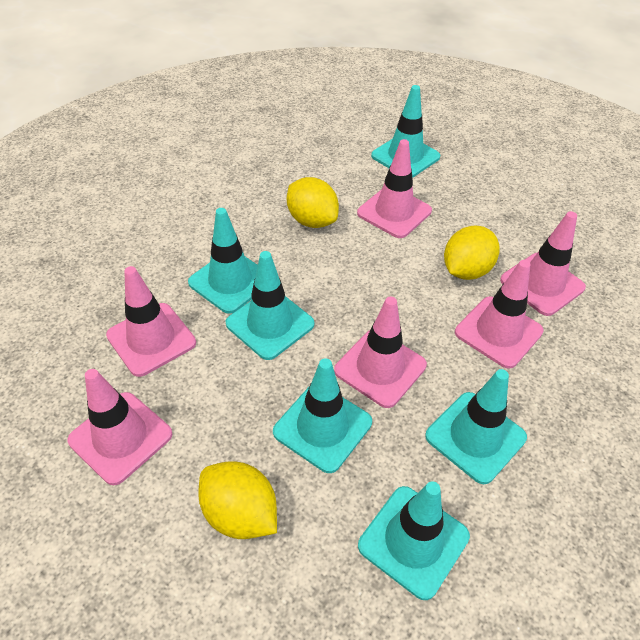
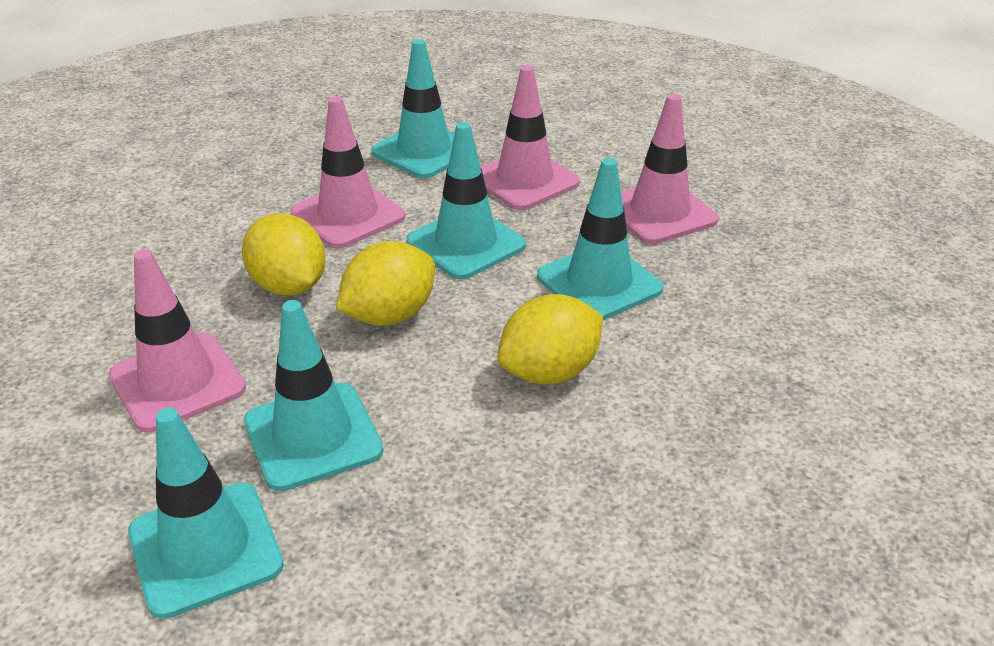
pink traffic cone: 6 -> 4
turquoise traffic cone: 6 -> 5

